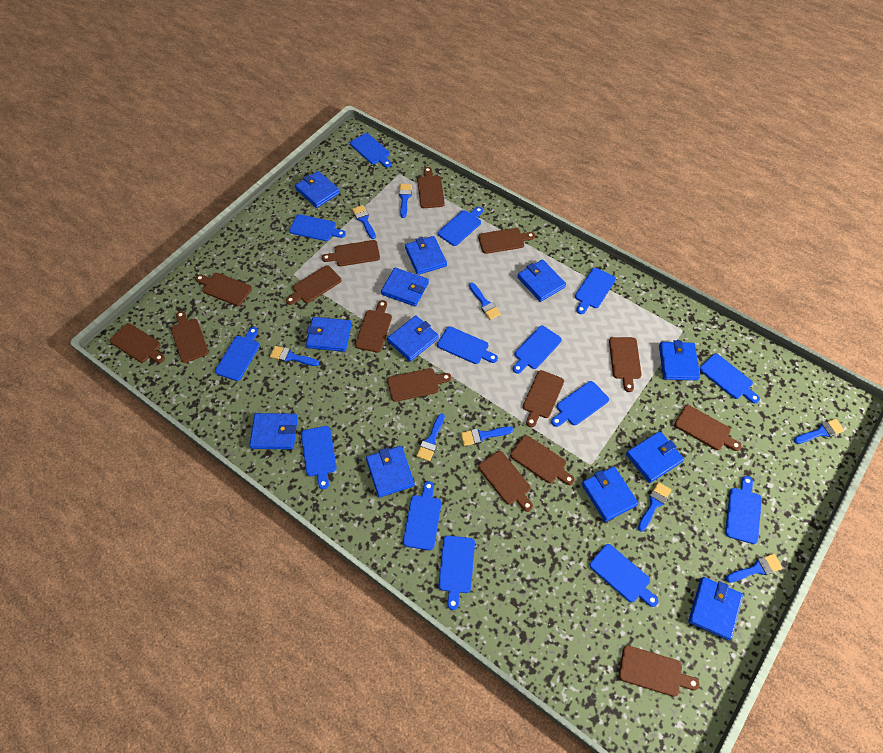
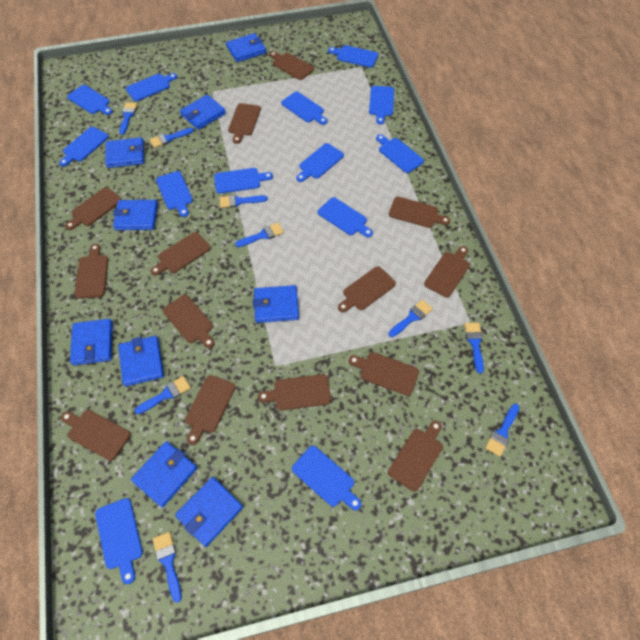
blue cutting board: 14 -> 13
blue wallet: 12 -> 9
brown cutting board: 15 -> 14

